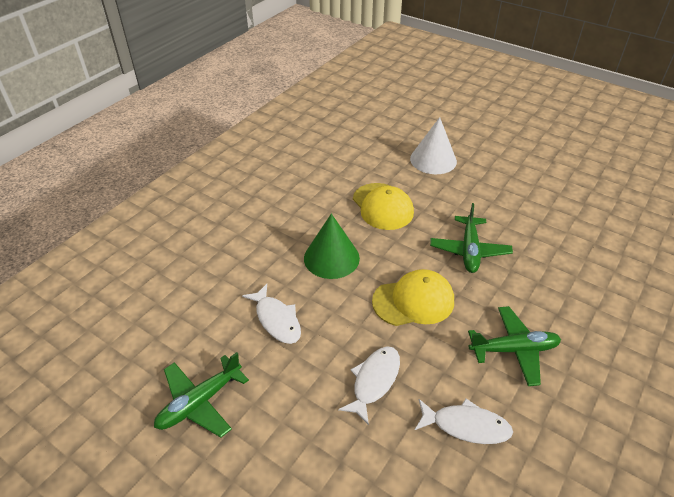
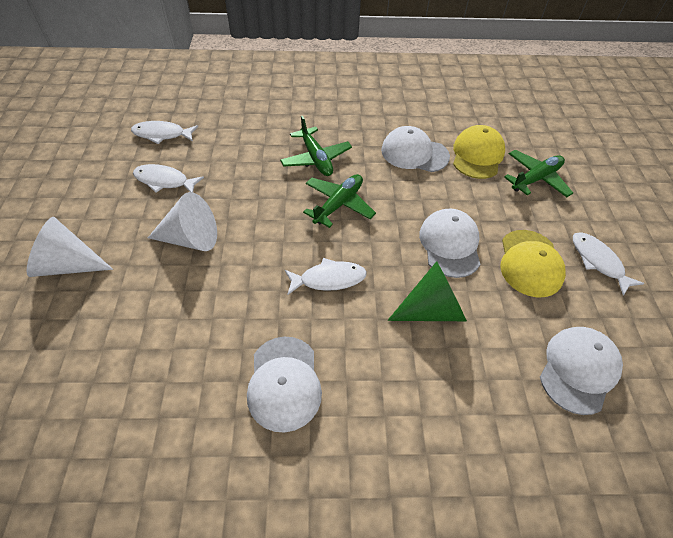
white cap: 0 -> 4
white cone: 1 -> 2
white fish: 3 -> 4

